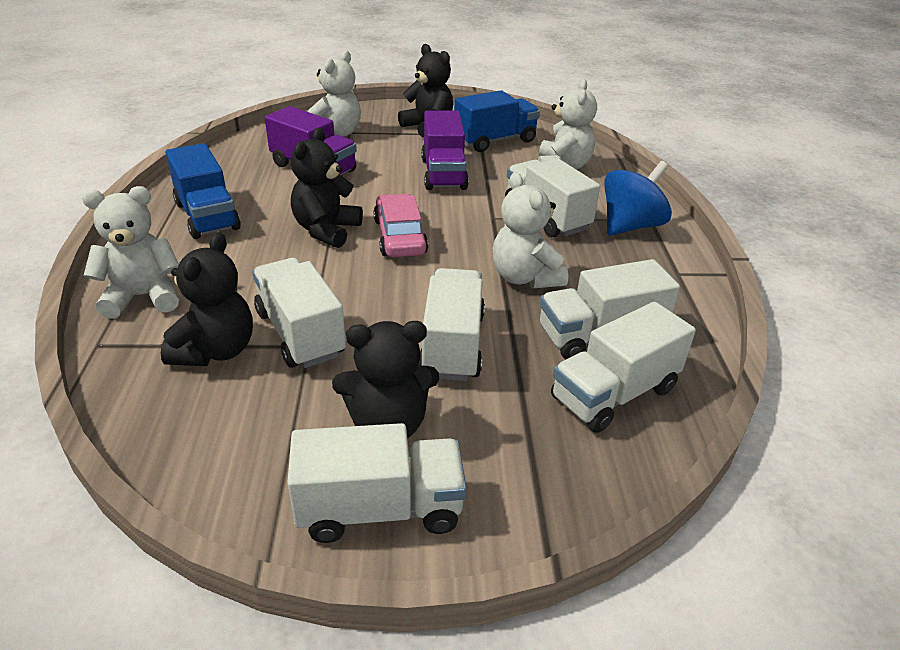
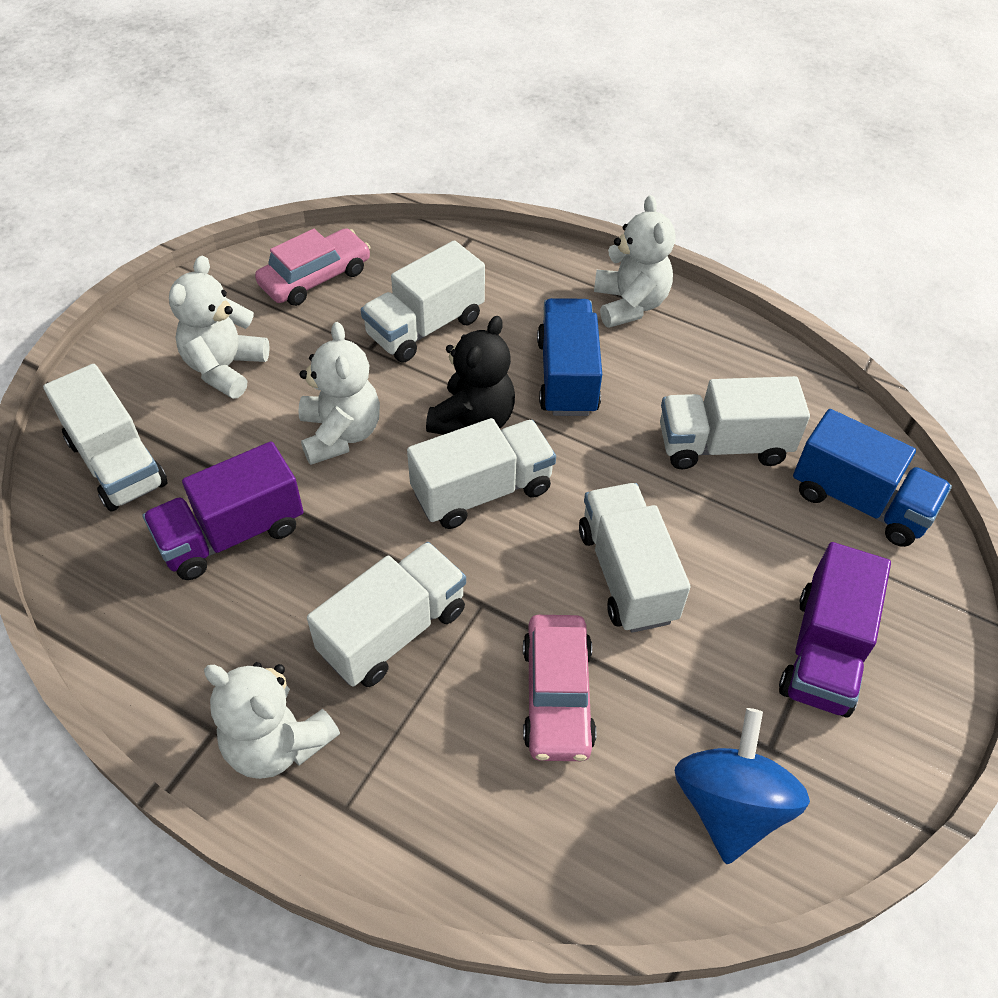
black teddy bear: 4 -> 1
pink car: 1 -> 2

